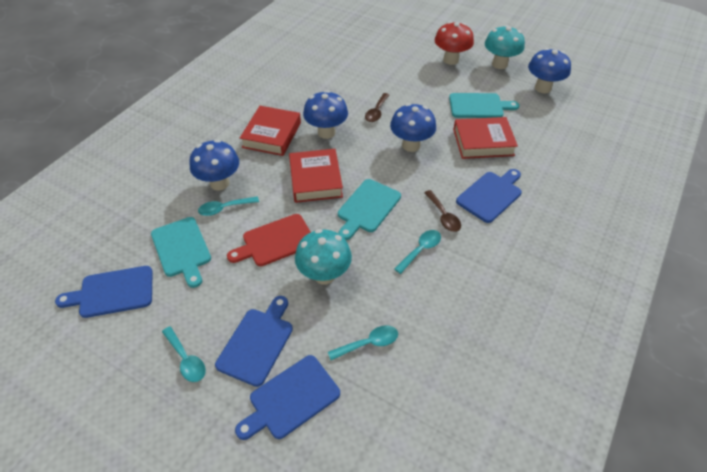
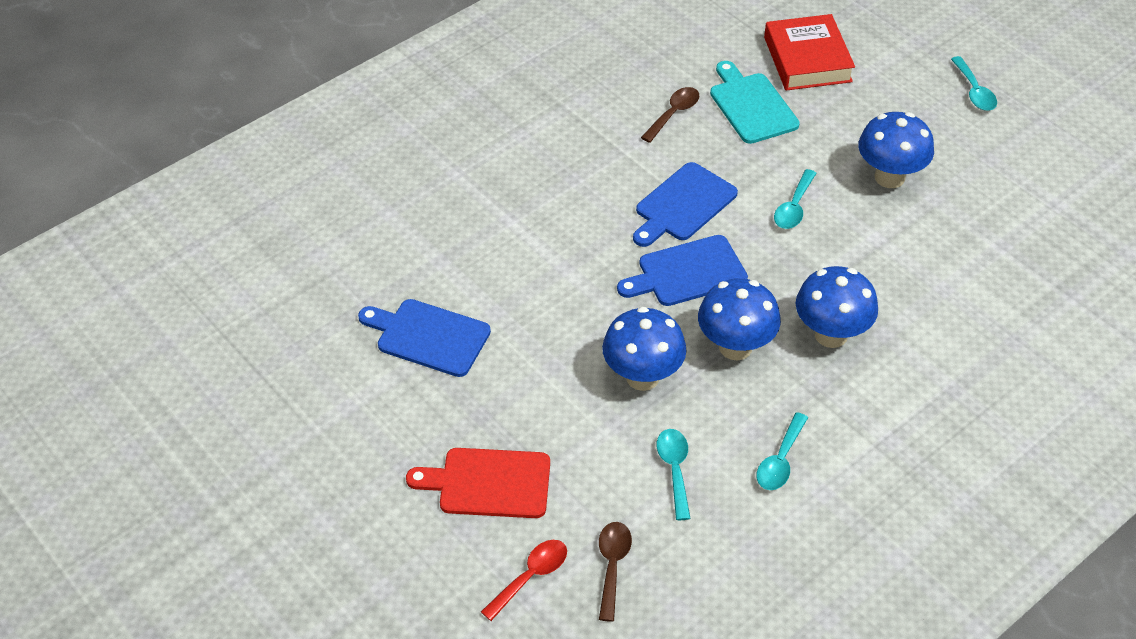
blue cutting board: 4 -> 3
red book: 3 -> 1
red mushroom: 1 -> 0
red spoon: 0 -> 1
turquoise cutting board: 3 -> 1
turquoise mushroom: 2 -> 0

